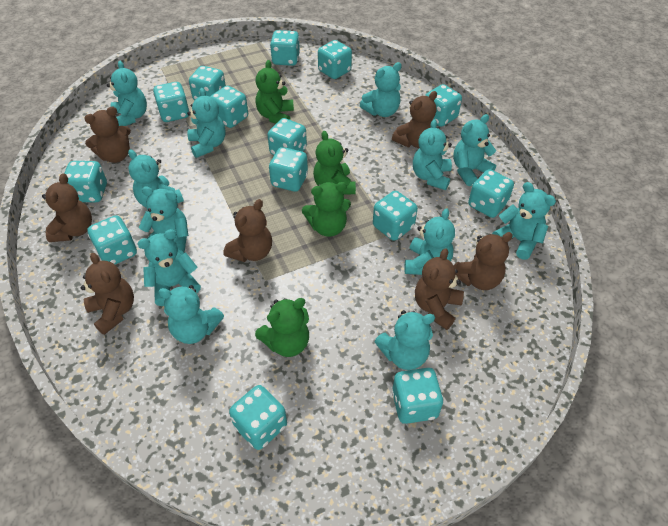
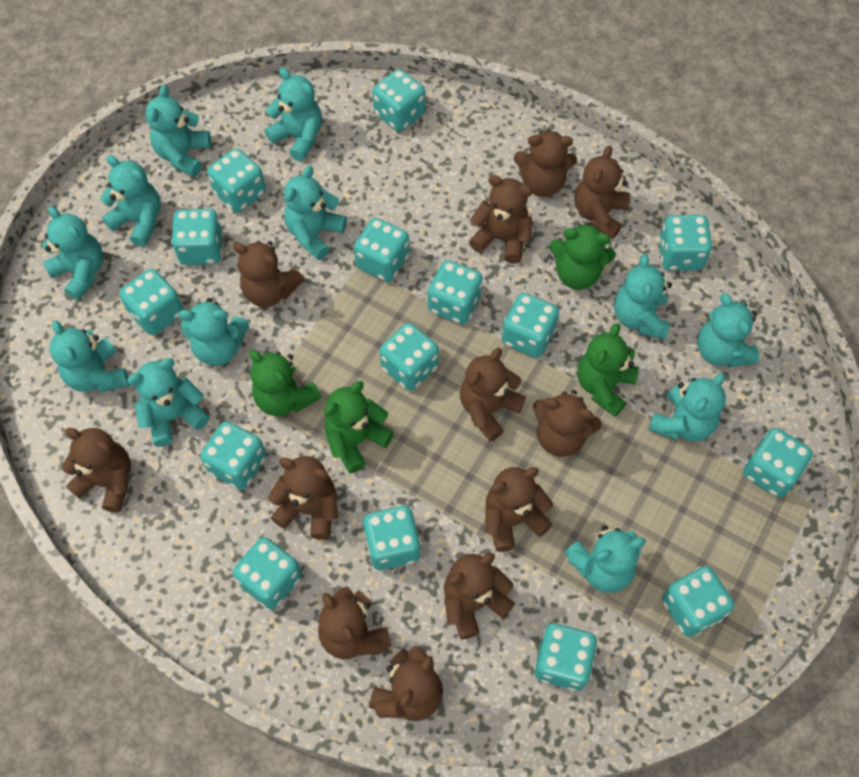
brown teddy bear: 7 -> 12
turquoise dice: 14 -> 15

